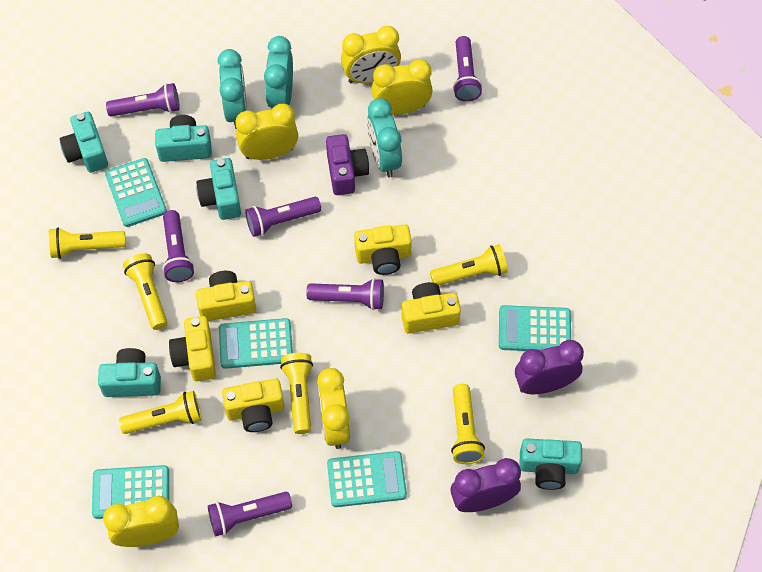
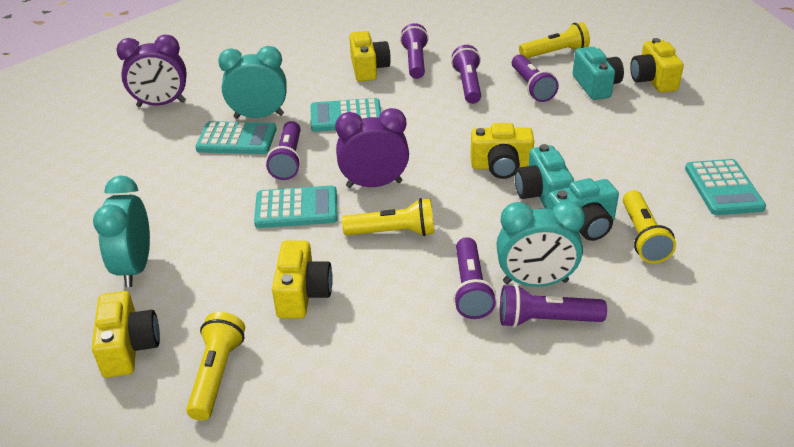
purple camera: 1 -> 0
turquoise calculator: 5 -> 4
turquoise camera: 5 -> 3
yellow clock: 5 -> 0
yellow flashlight: 6 -> 4

